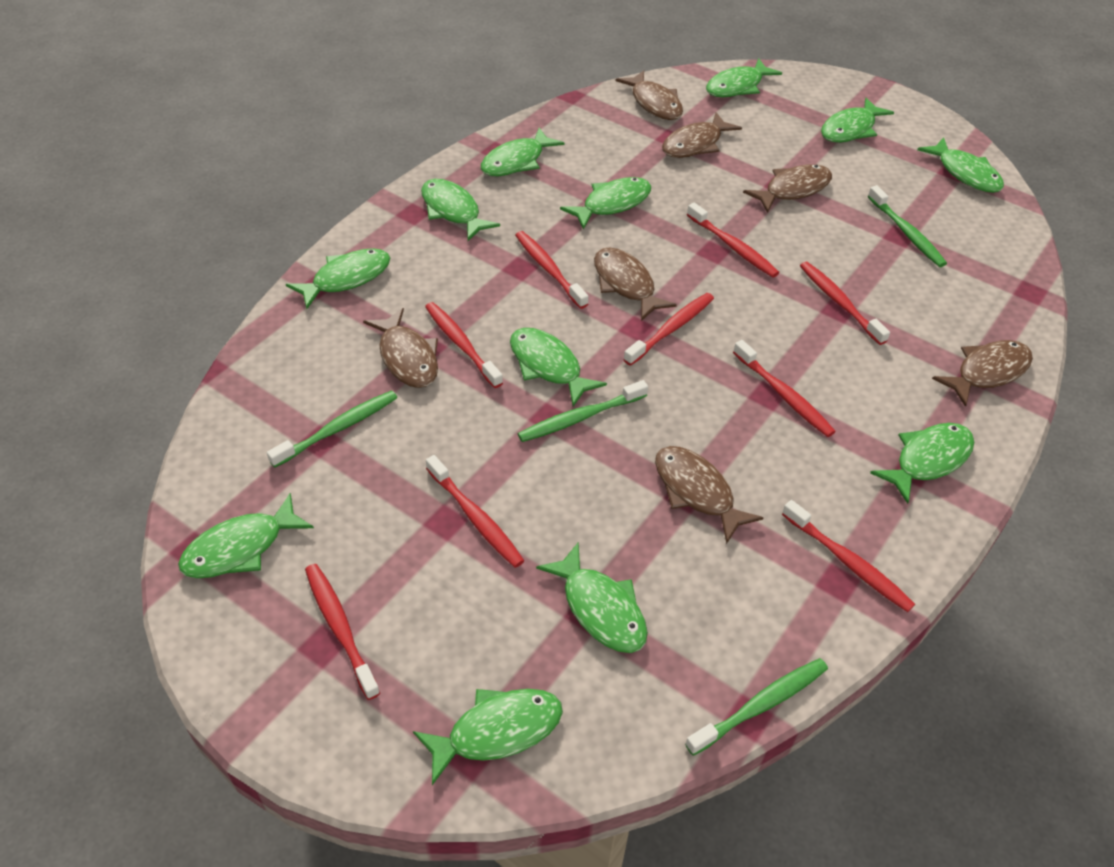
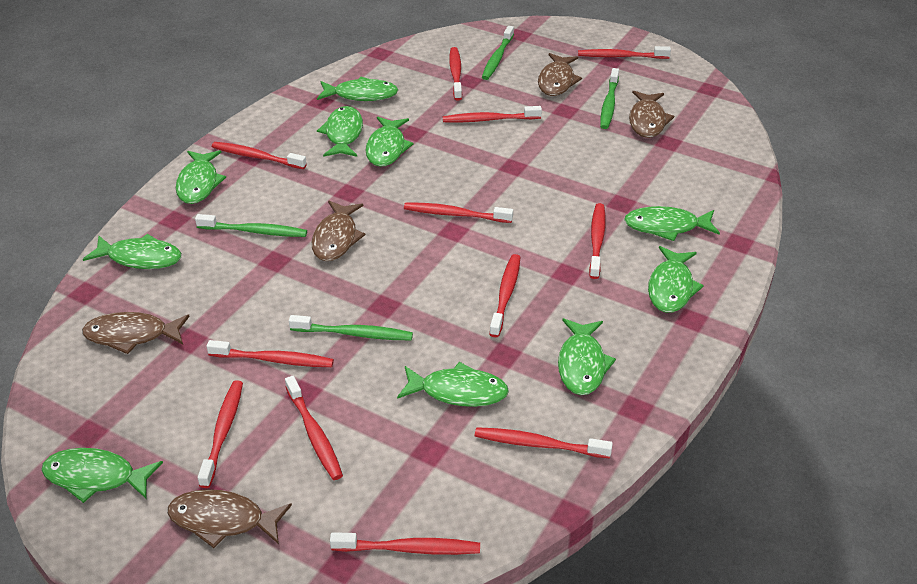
brown fish: 7 -> 5
green fish: 12 -> 10
red toothbrush: 9 -> 12

